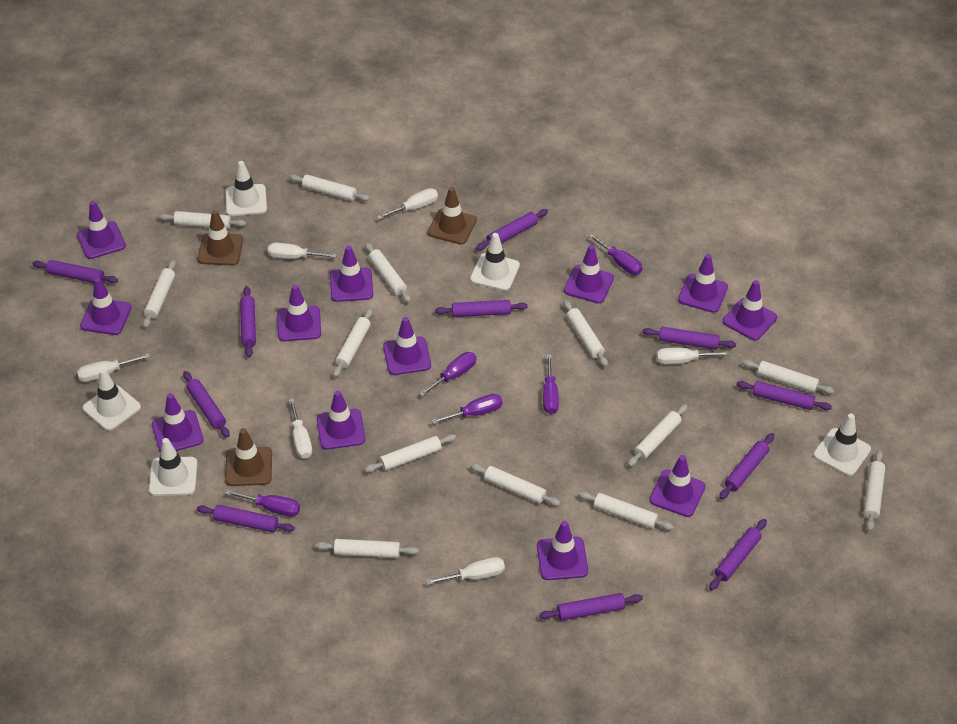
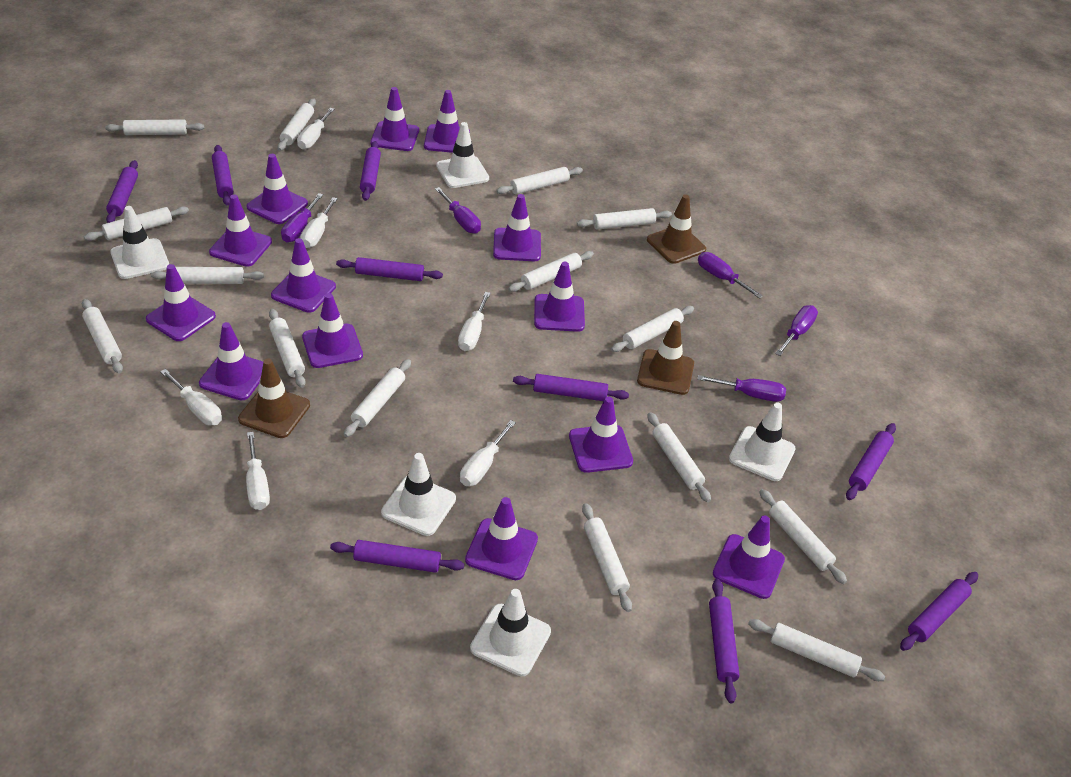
purple rolling pin: 11 -> 9
purple traffic cone: 12 -> 13
white rolling pin: 13 -> 15

